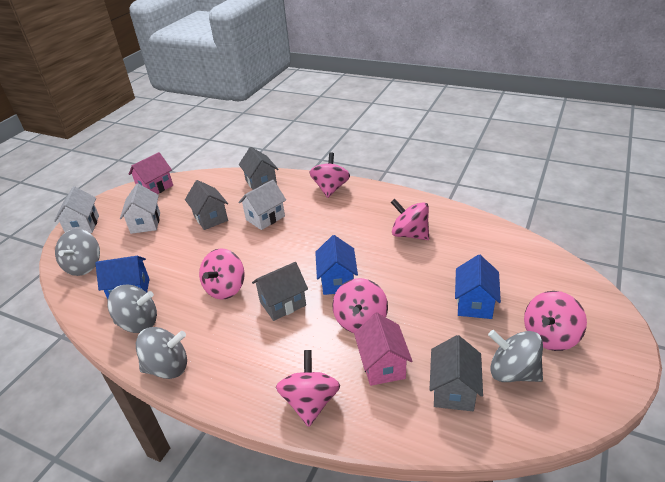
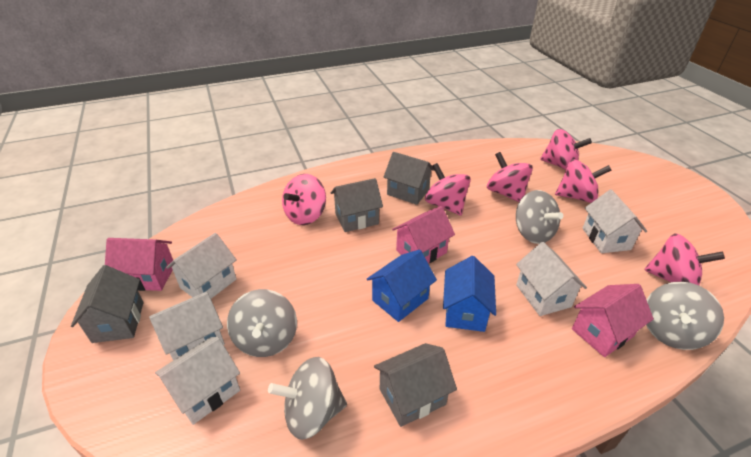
blue house: 3 -> 2
pink house: 2 -> 3
white house: 3 -> 5

